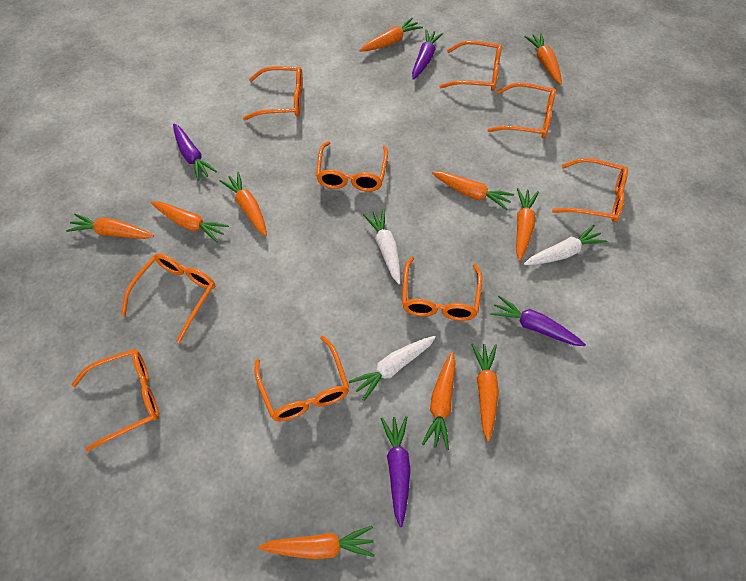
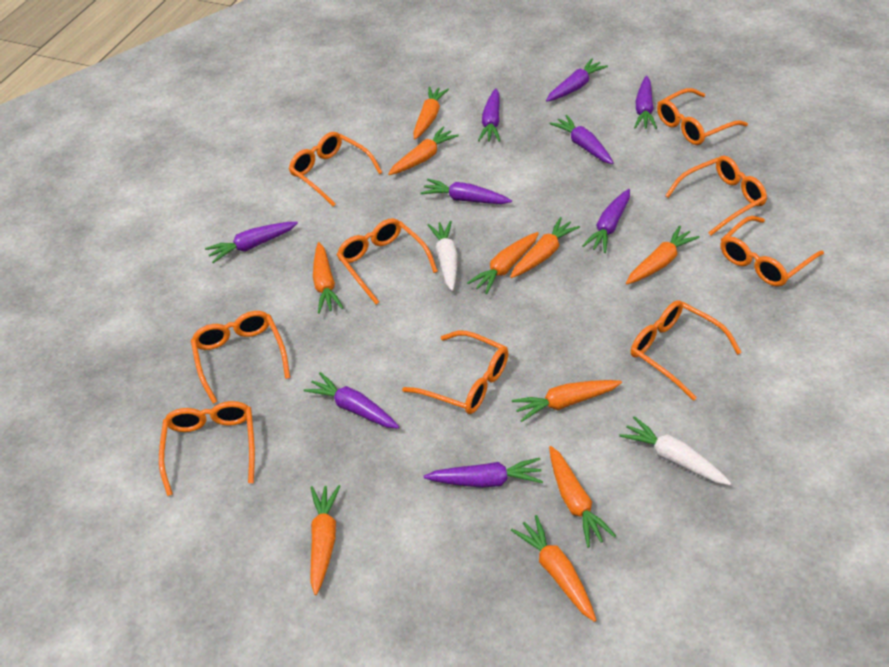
purple carrot: 4 -> 9
white carrot: 3 -> 2

